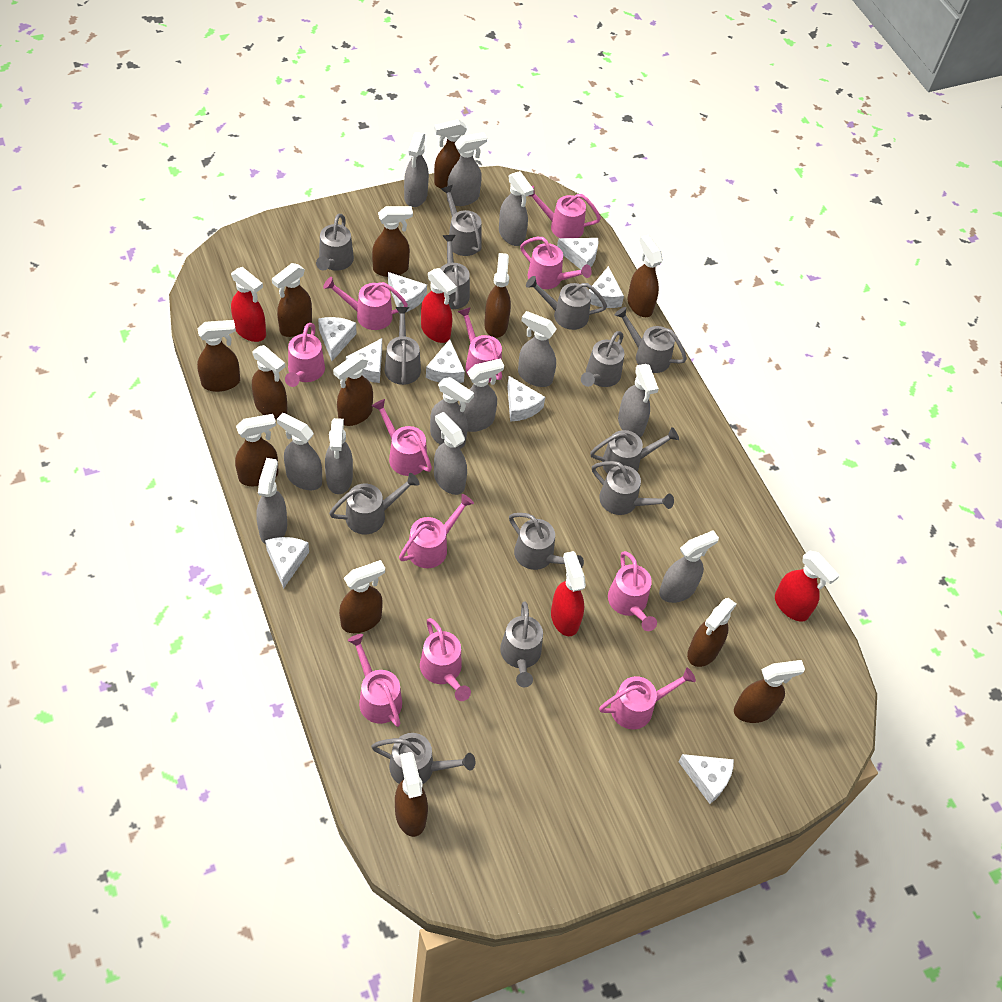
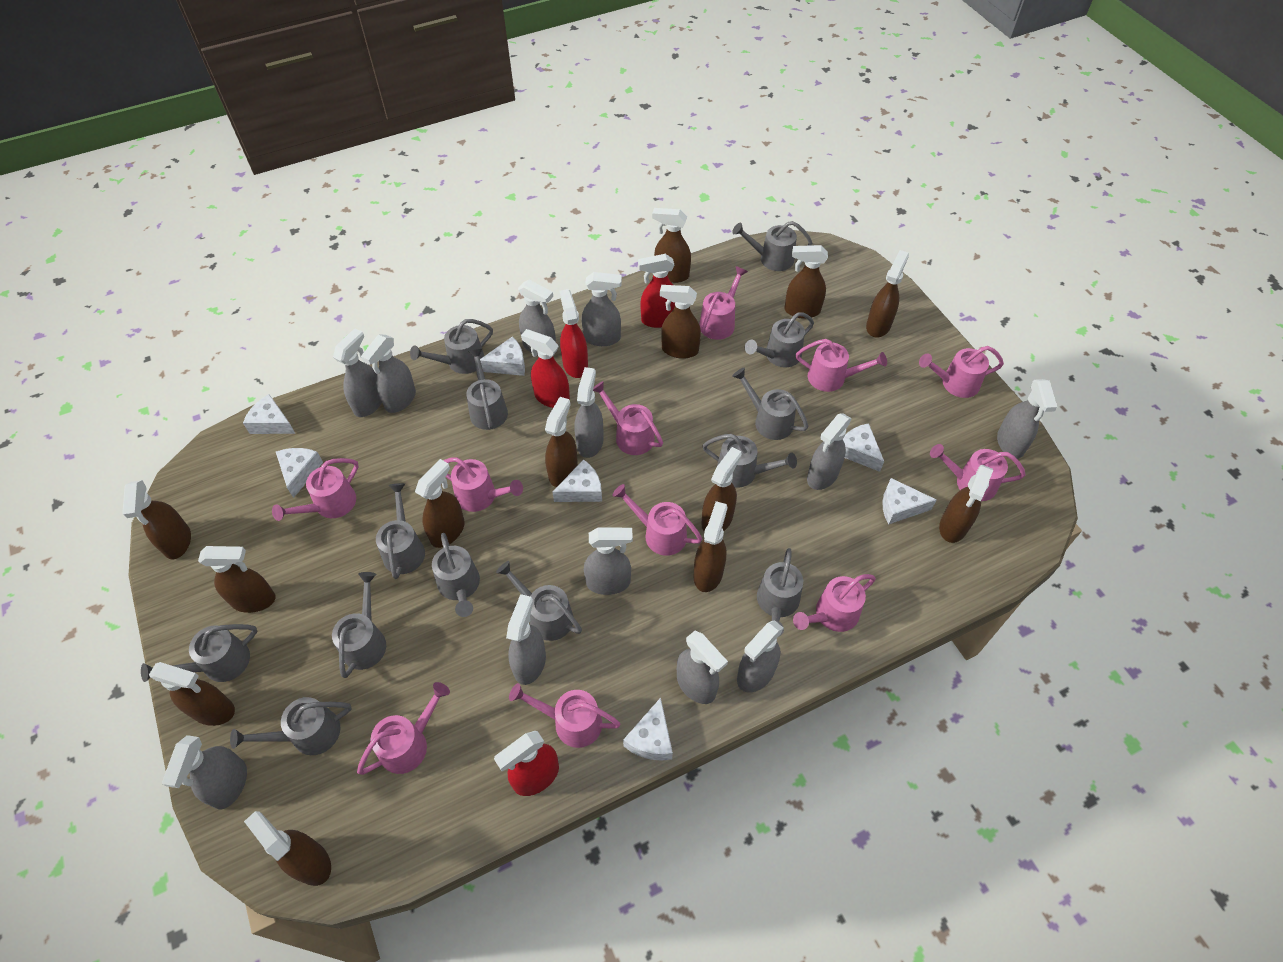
white cheese: 9 -> 7

